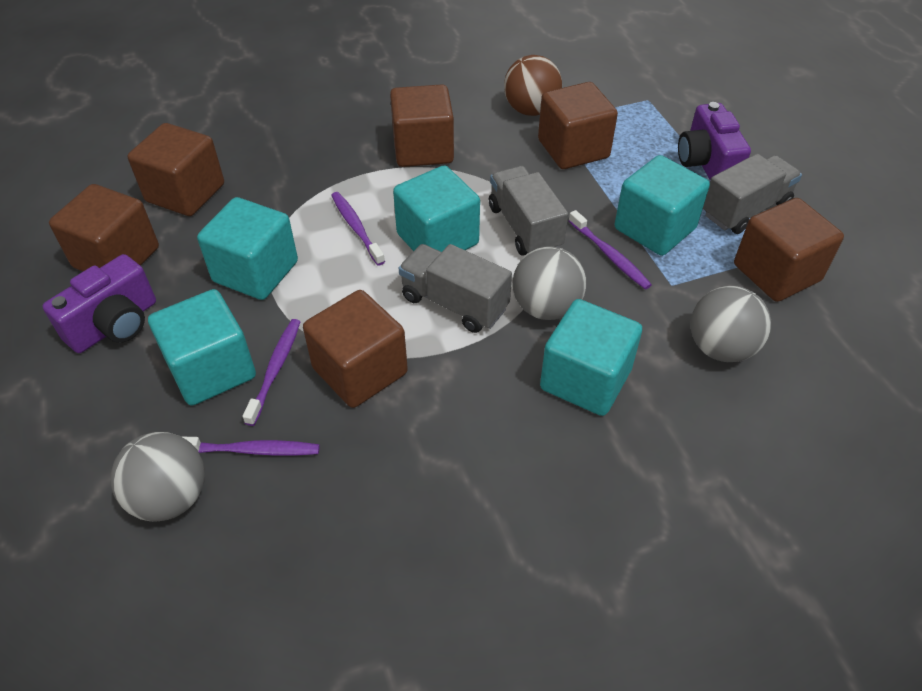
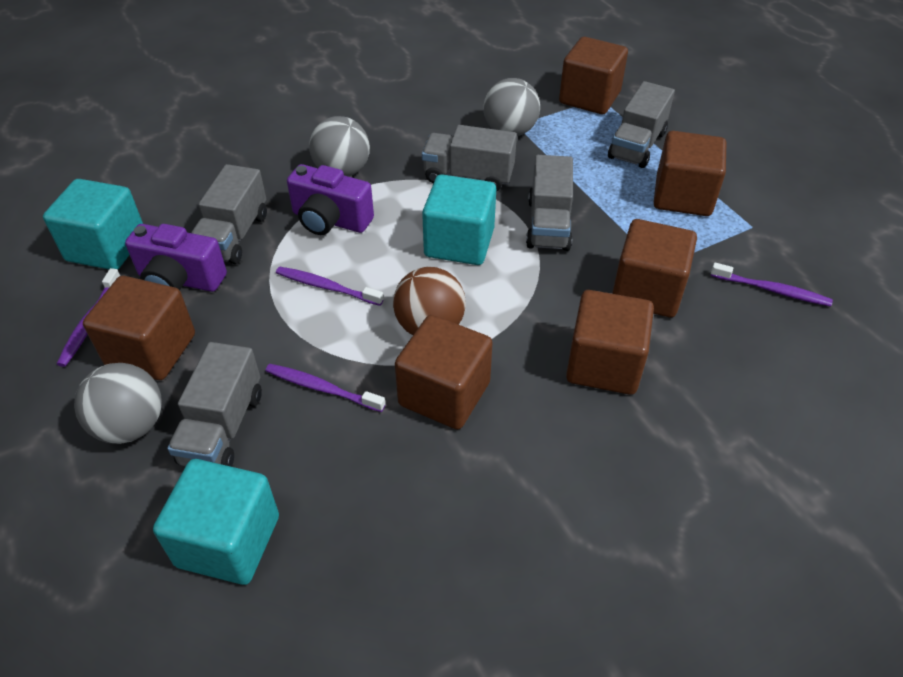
grey truck: 3 -> 5
turquoise cube: 5 -> 3

